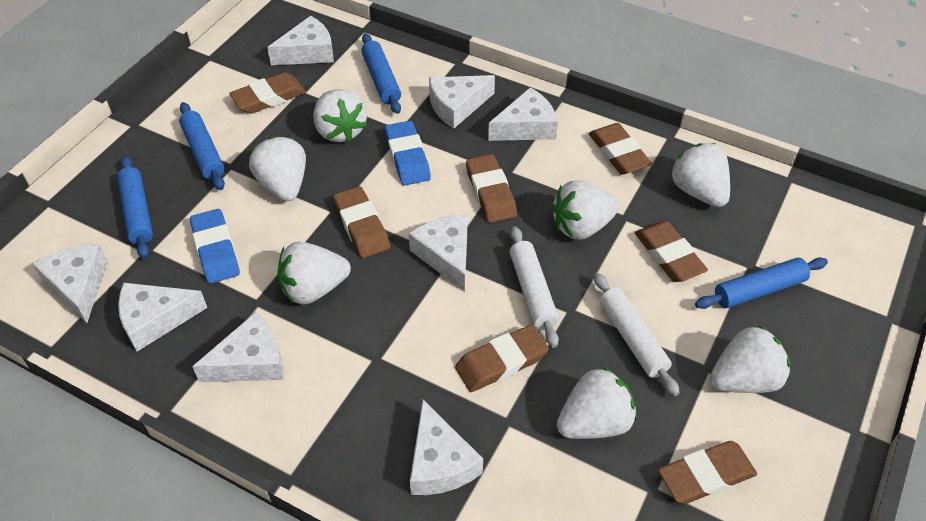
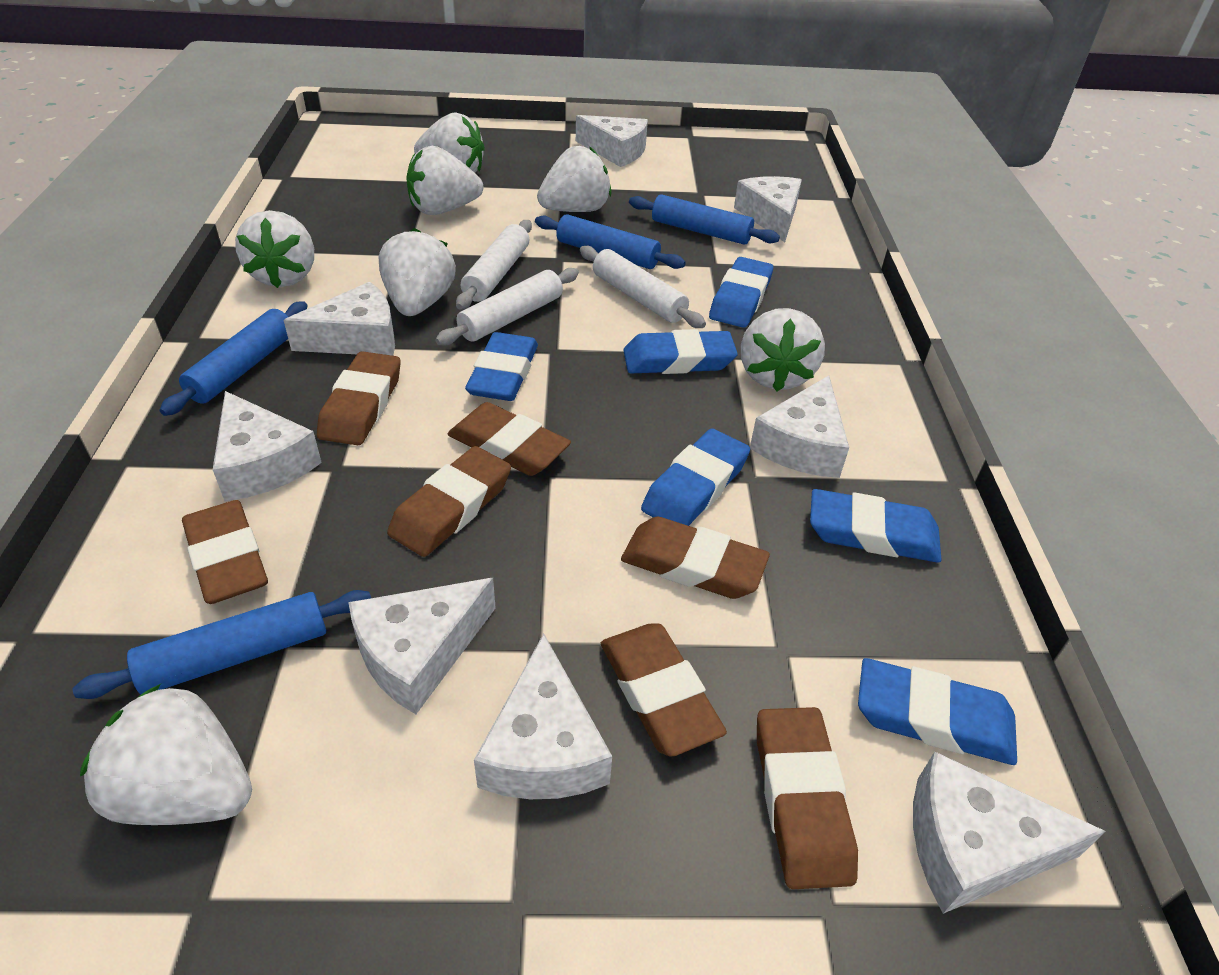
blue eraser: 2 -> 6
white rolling pin: 2 -> 3

